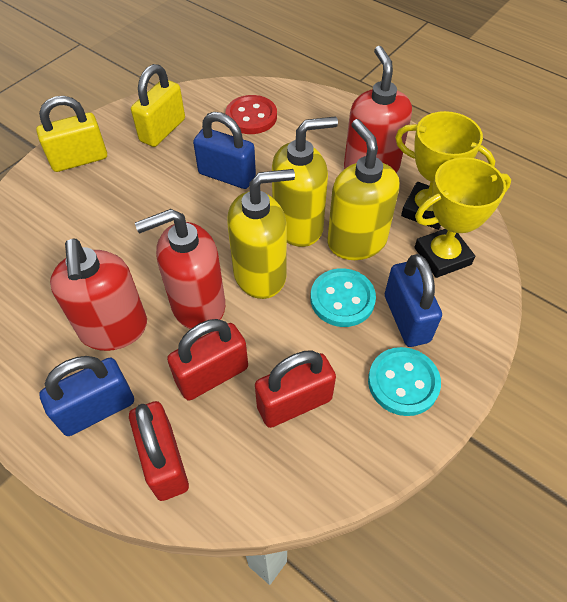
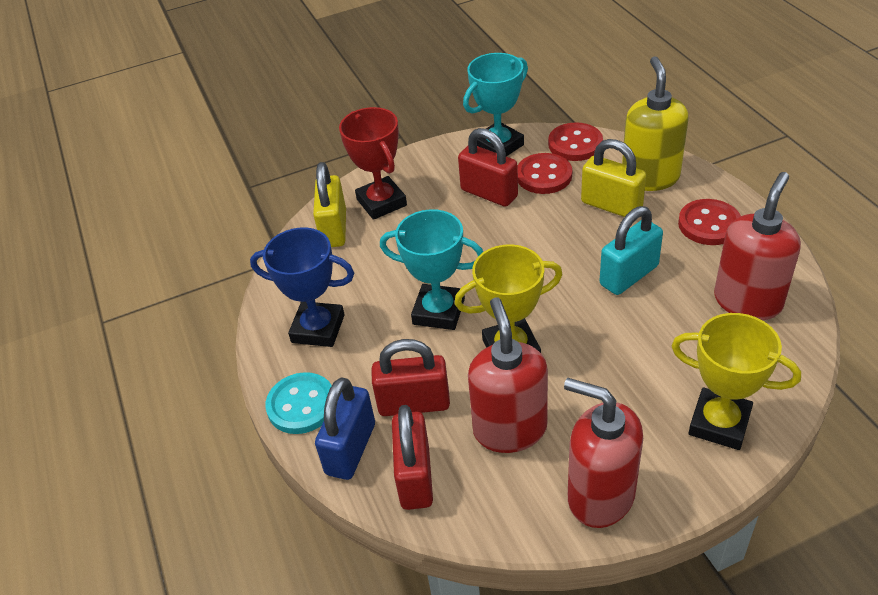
blue padlock: 3 -> 1
blue trophy: 0 -> 1
red button: 1 -> 3
red trophy: 0 -> 1
turquoise button: 2 -> 1
turquoise padlock: 0 -> 1
turquoise trophy: 0 -> 2
yellow soap dispenser: 3 -> 1

